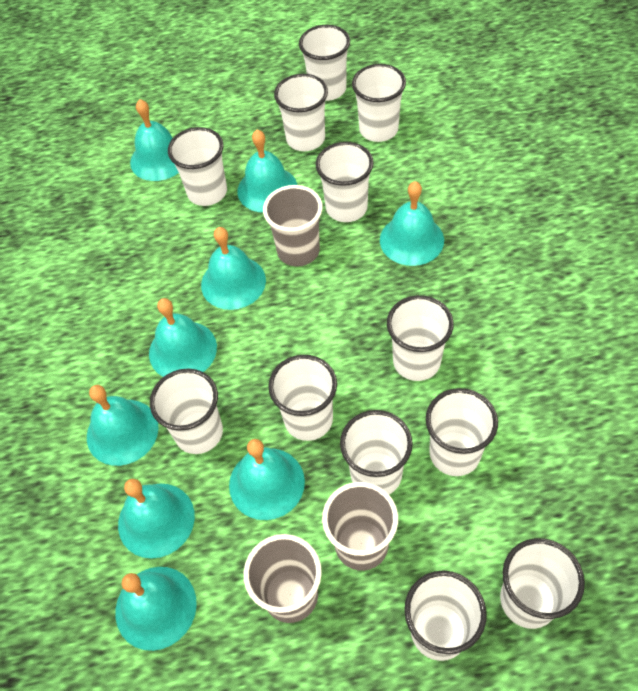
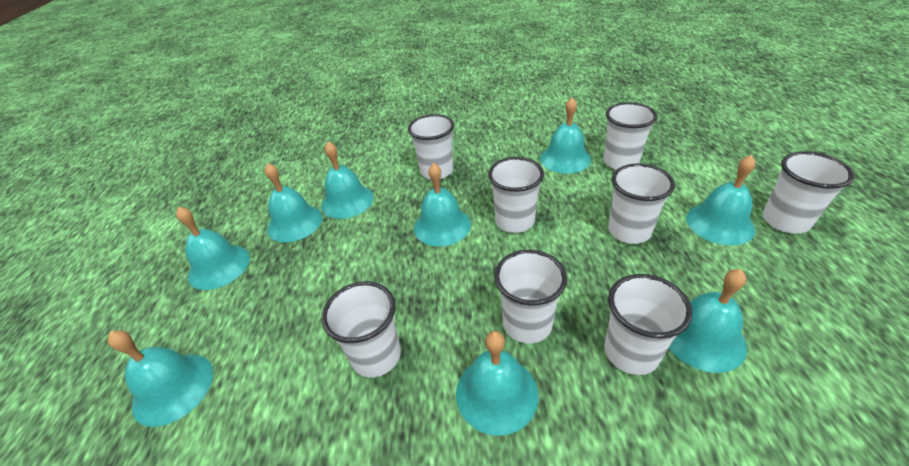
grey cup: 3 -> 0
white cup: 12 -> 8

